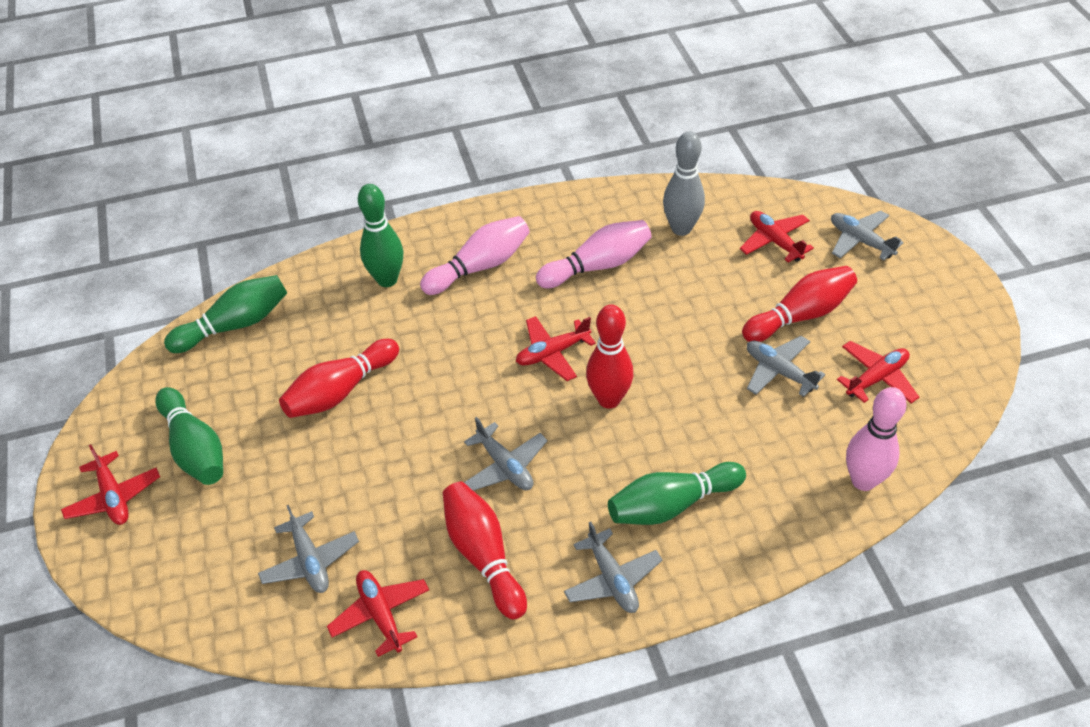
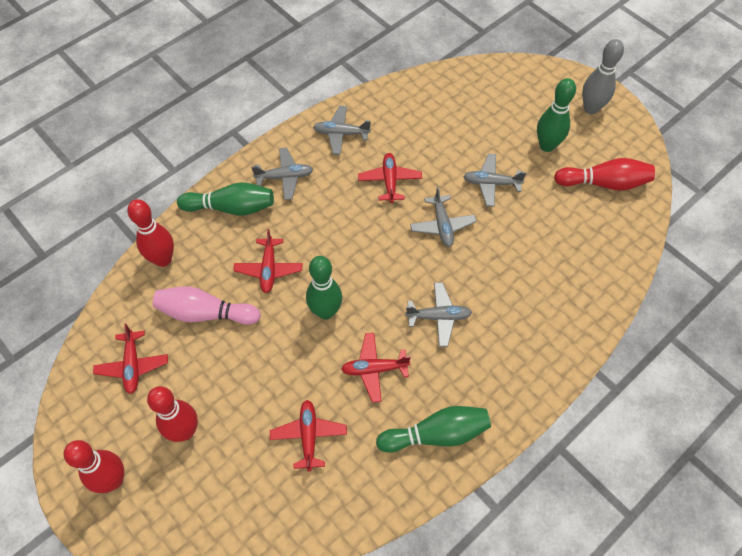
pink bowling pin: 3 -> 1

